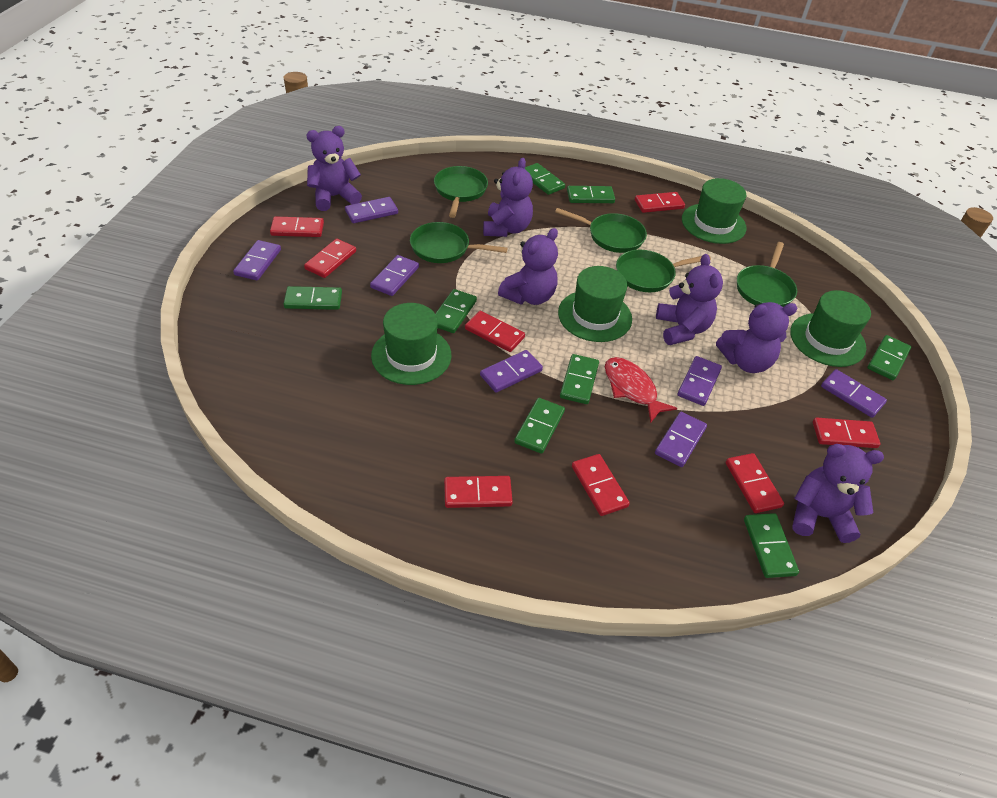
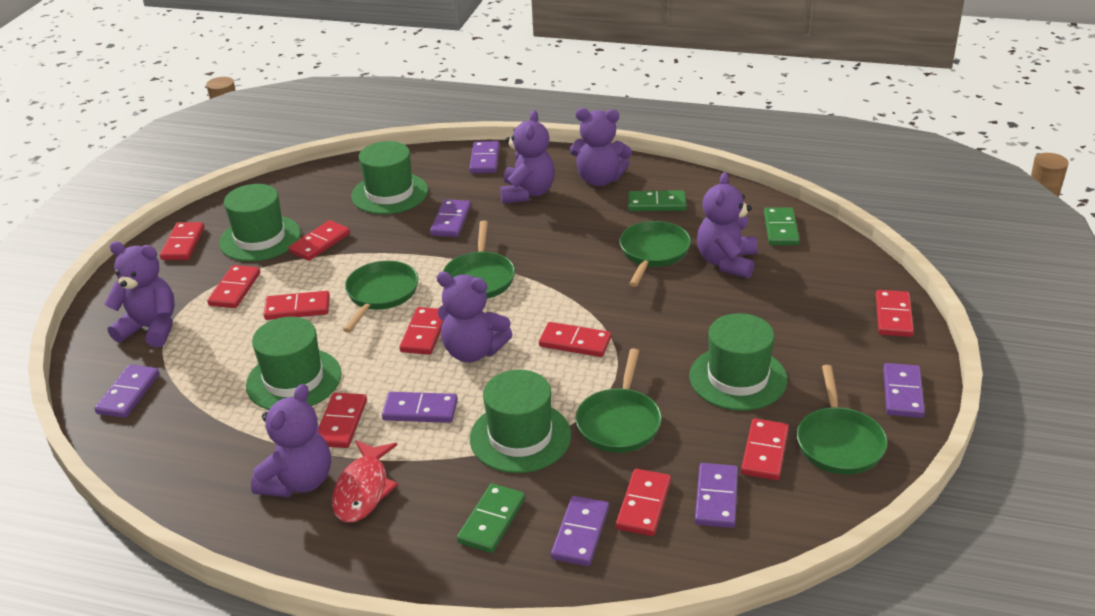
green domino: 8 -> 3
green hat: 4 -> 5
red domino: 8 -> 10

